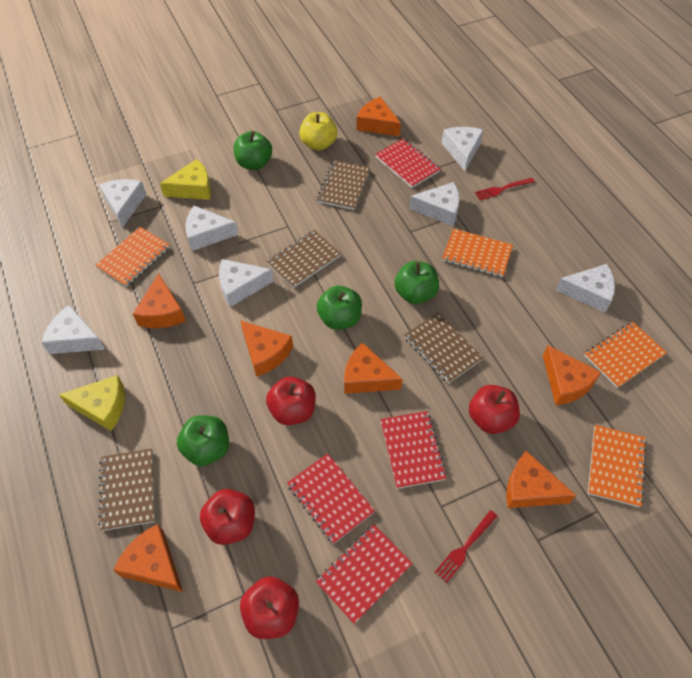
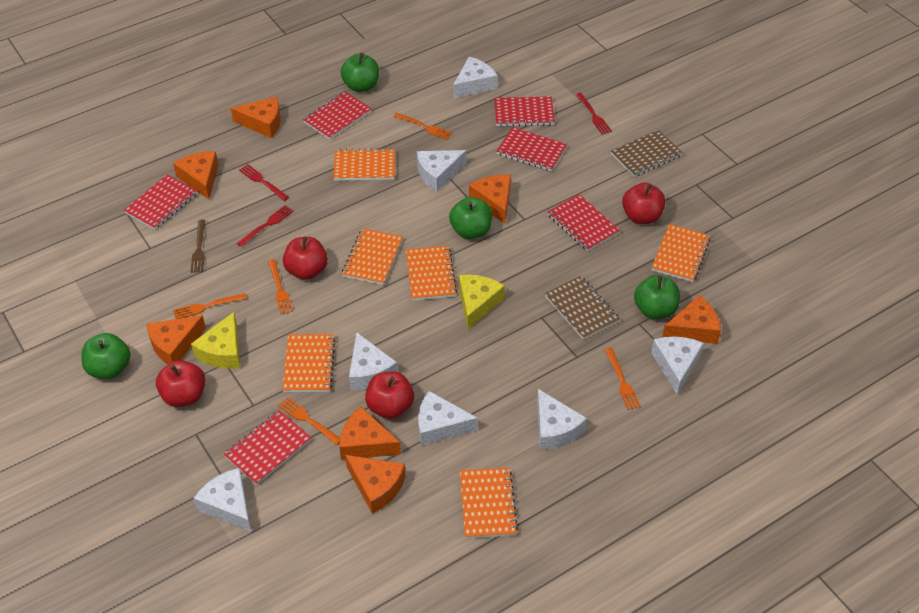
brown fork: 0 -> 1
brown notebook: 4 -> 2
orange fork: 0 -> 5
orange notebook: 4 -> 6
red fork: 2 -> 3
red notebook: 4 -> 6
yellow apple: 1 -> 0

